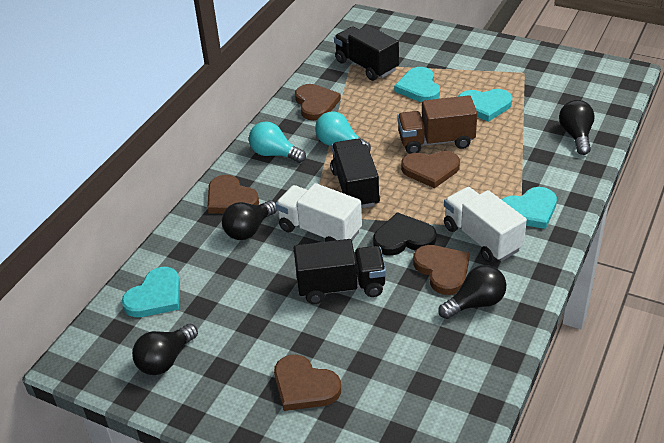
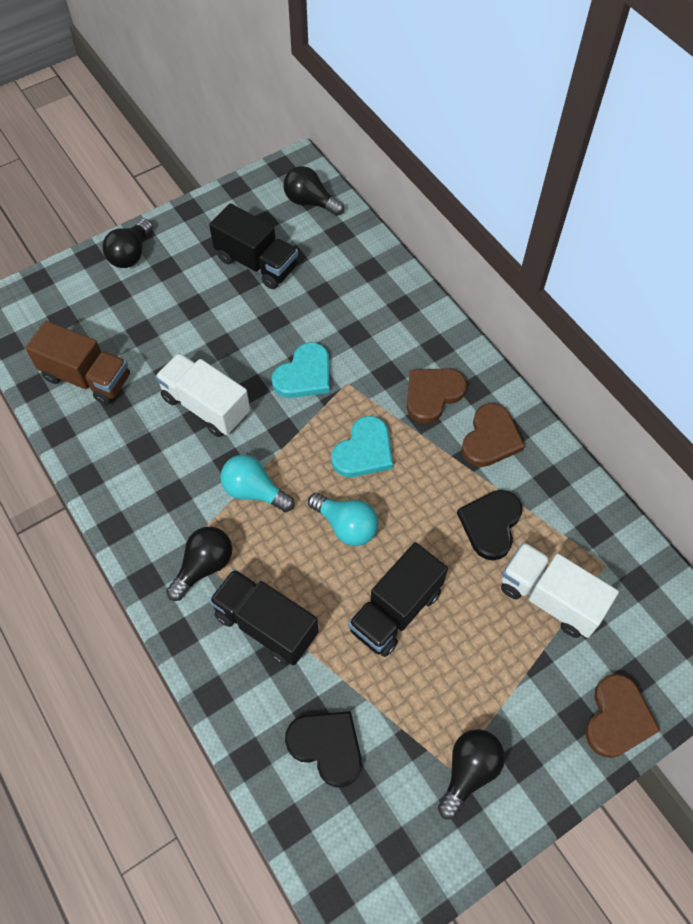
black heart: 1 -> 2
brown heart: 5 -> 3
turquoise heart: 4 -> 2

